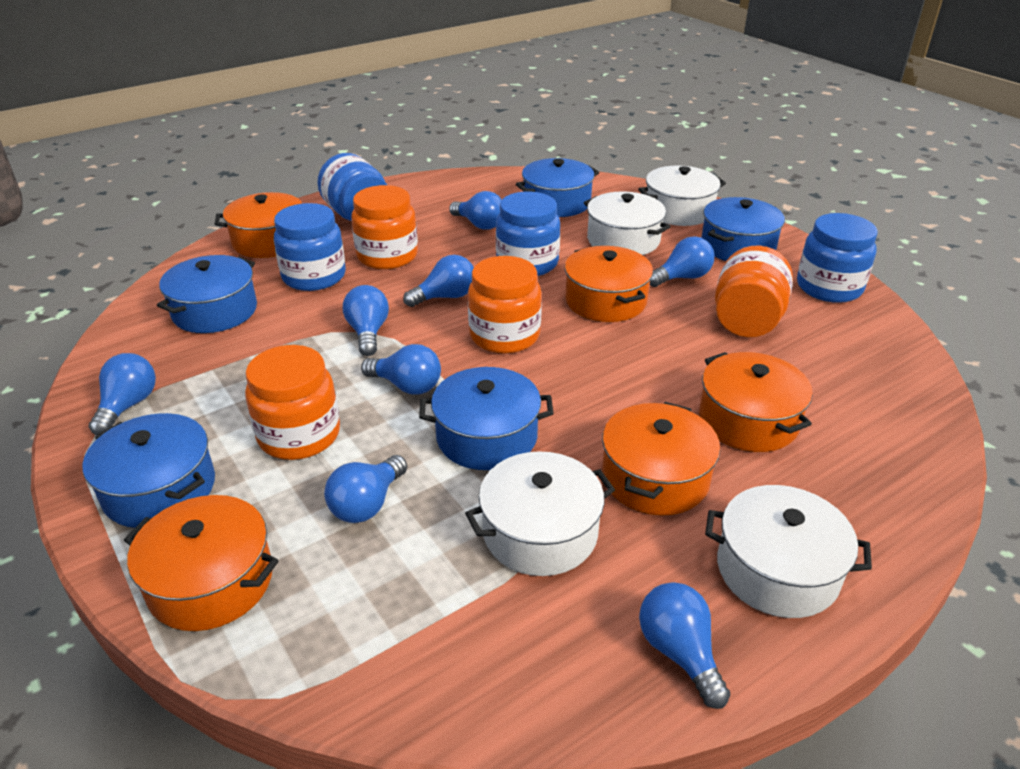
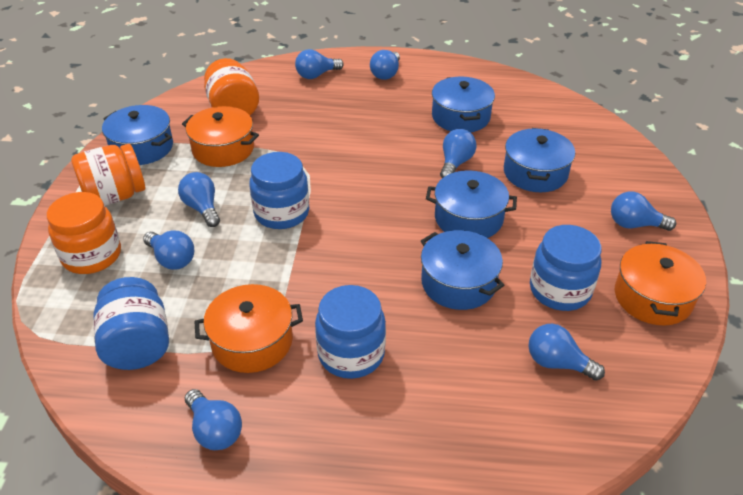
orange jar: 4 -> 3
orange pot: 5 -> 3
white pot: 4 -> 0

